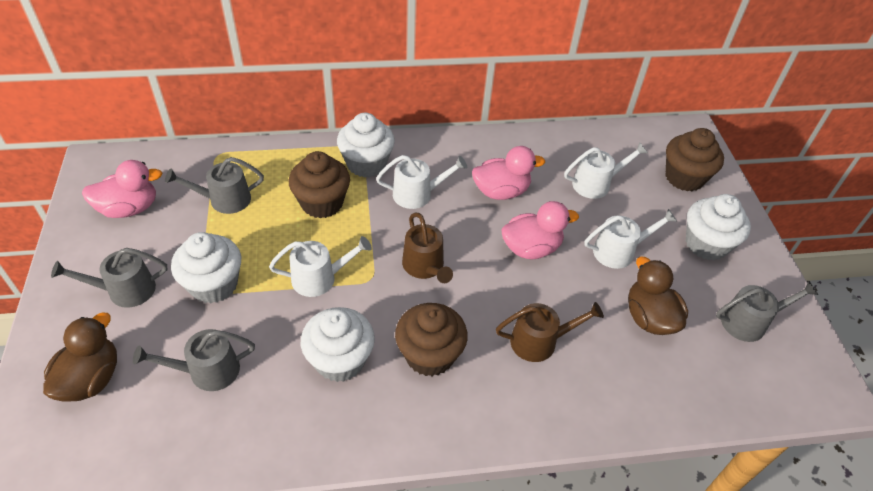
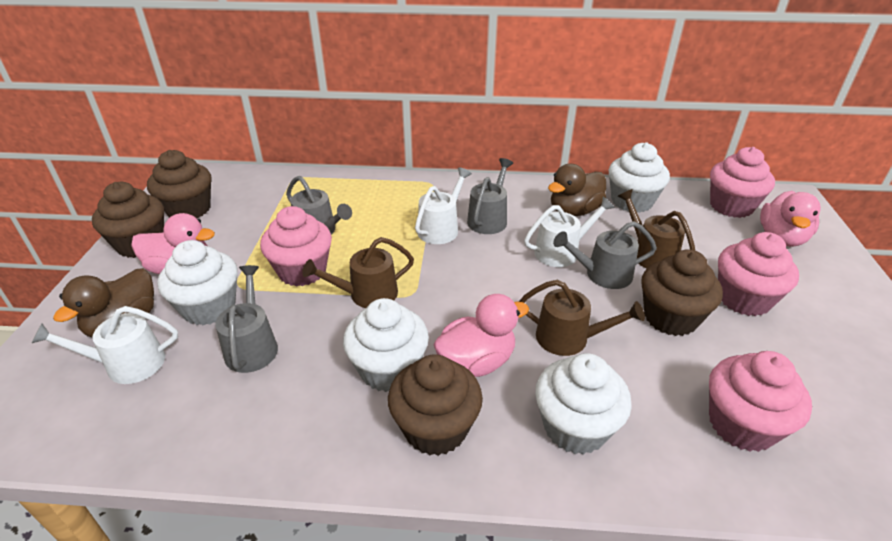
brown cupcake: 3 -> 4
brown watering can: 2 -> 3
pink cupcake: 0 -> 4
white watering can: 4 -> 3

